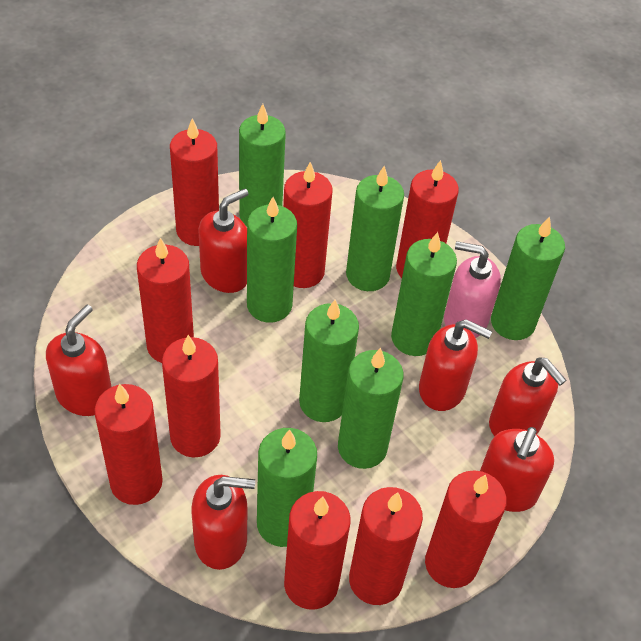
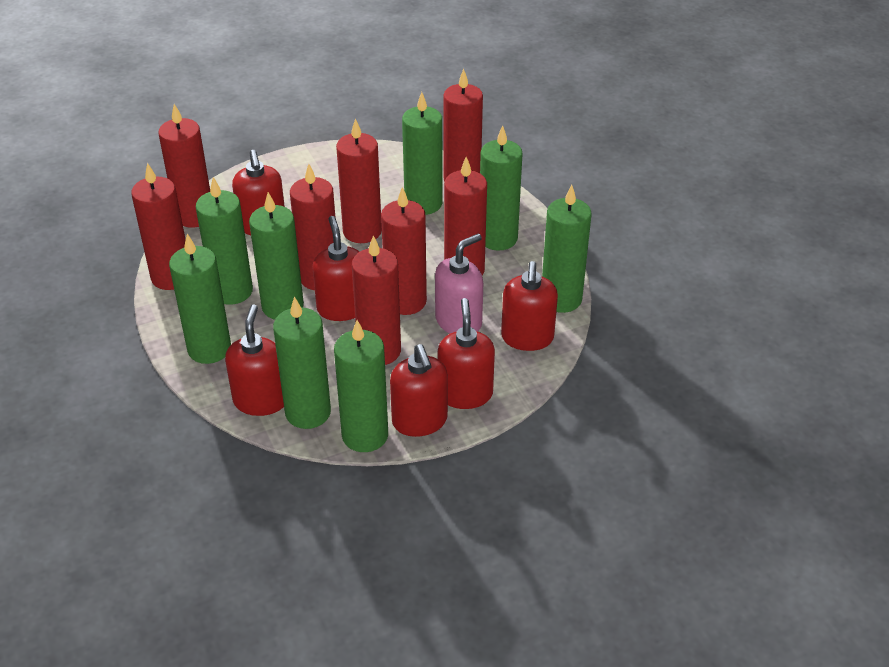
red candle: 9 -> 8

